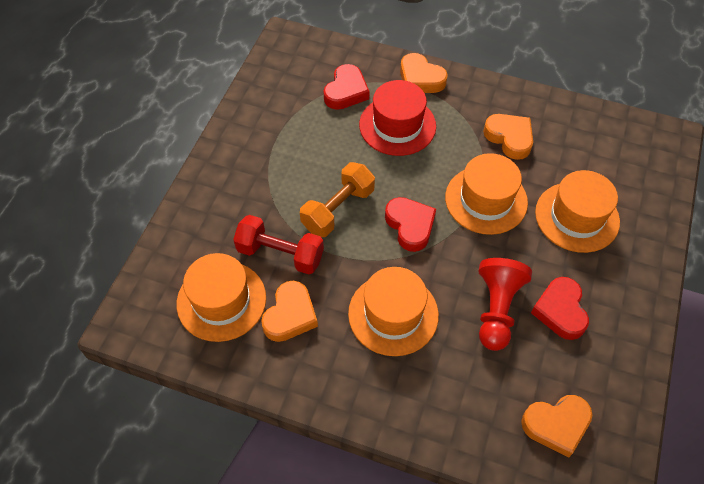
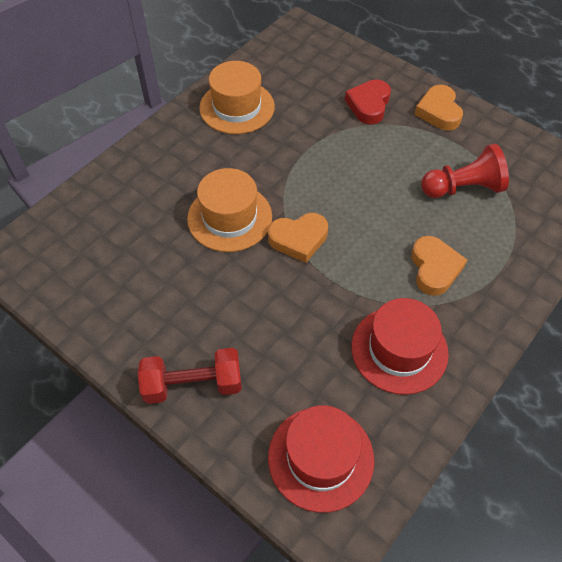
orange dumbbell: 1 -> 0
orange hat: 4 -> 2
orange heart: 4 -> 3
red hat: 1 -> 2
red heart: 3 -> 1

